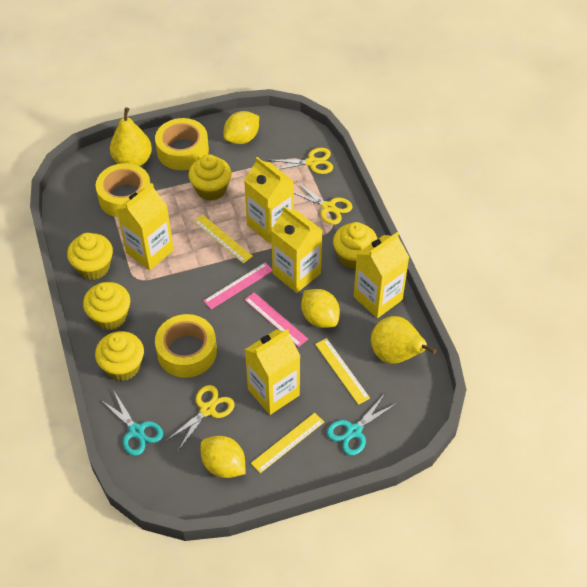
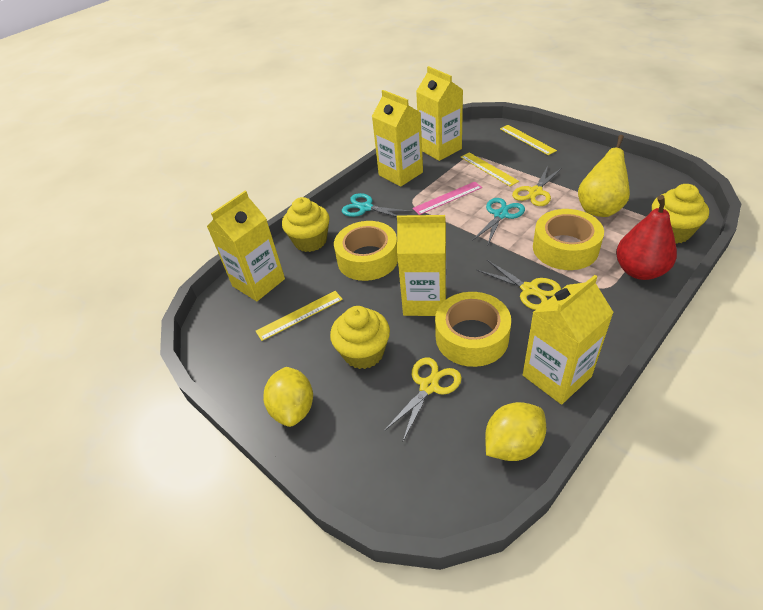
pink ruler: 2 -> 1
red pear: 0 -> 1
yellow cupcake: 5 -> 3
yellow lemon: 3 -> 2
yellow pear: 2 -> 1

